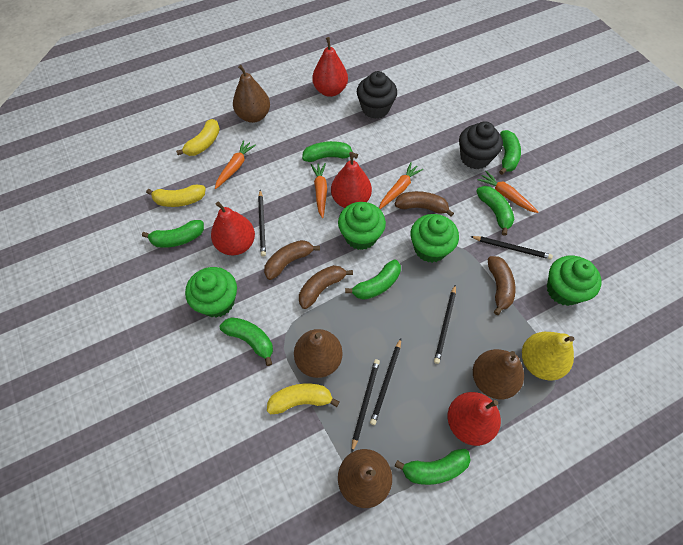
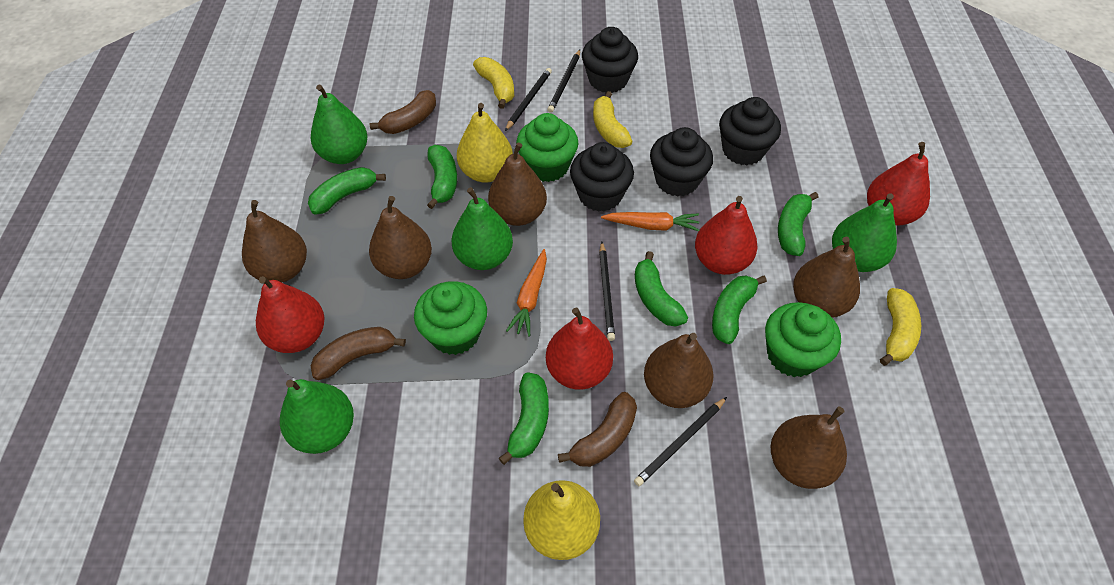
black cupcake: 2 -> 4
black pencil: 5 -> 4
brown banana: 4 -> 3
brown pear: 4 -> 6
green banana: 7 -> 6
green cupcake: 4 -> 3
green pear: 0 -> 4
orange carrot: 4 -> 2
yellow pear: 1 -> 2

